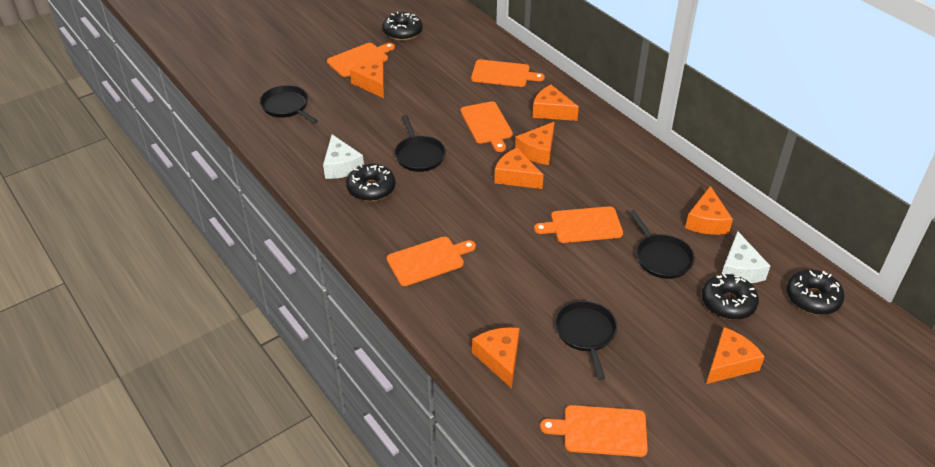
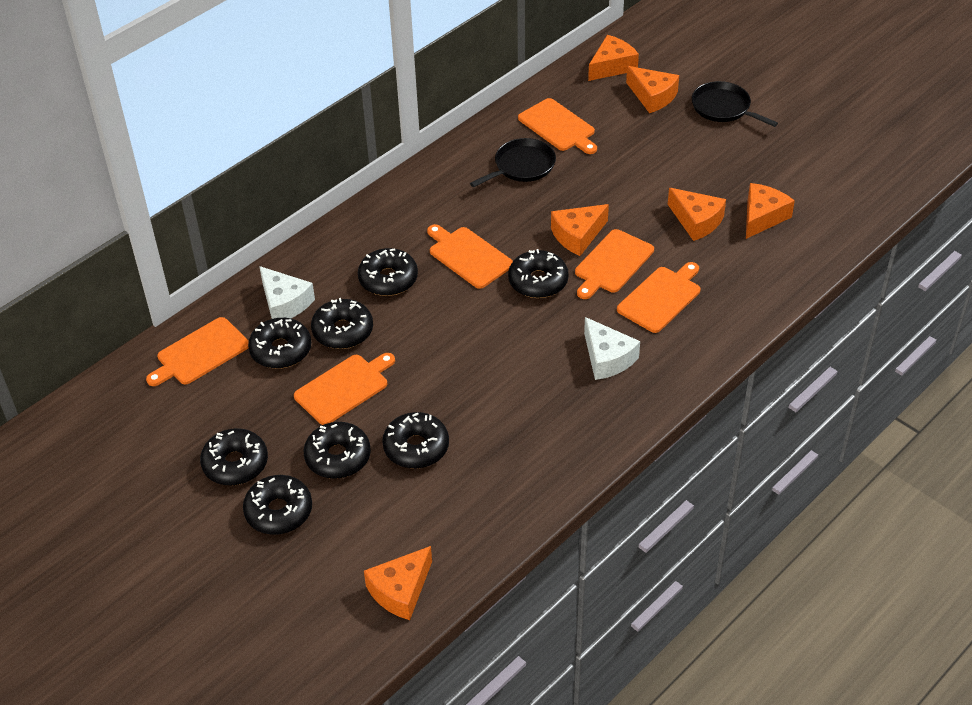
black donut: 4 -> 8
black pan: 4 -> 2
orange cheese: 7 -> 6

